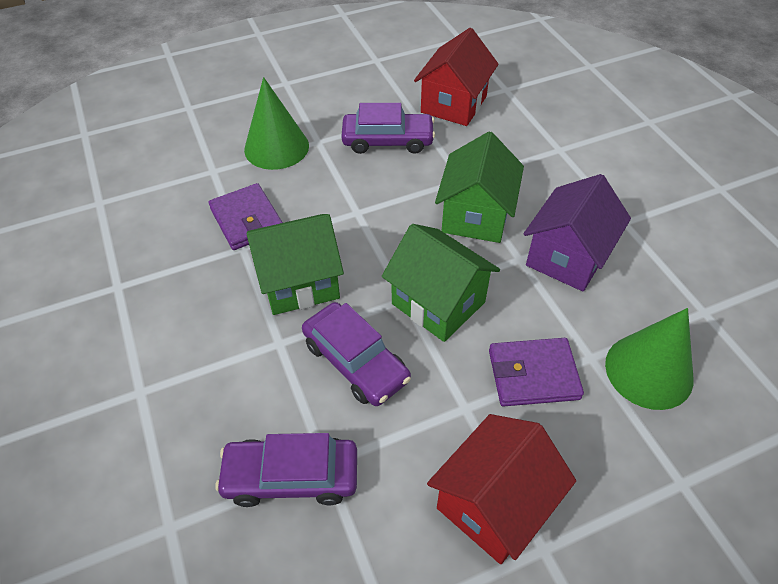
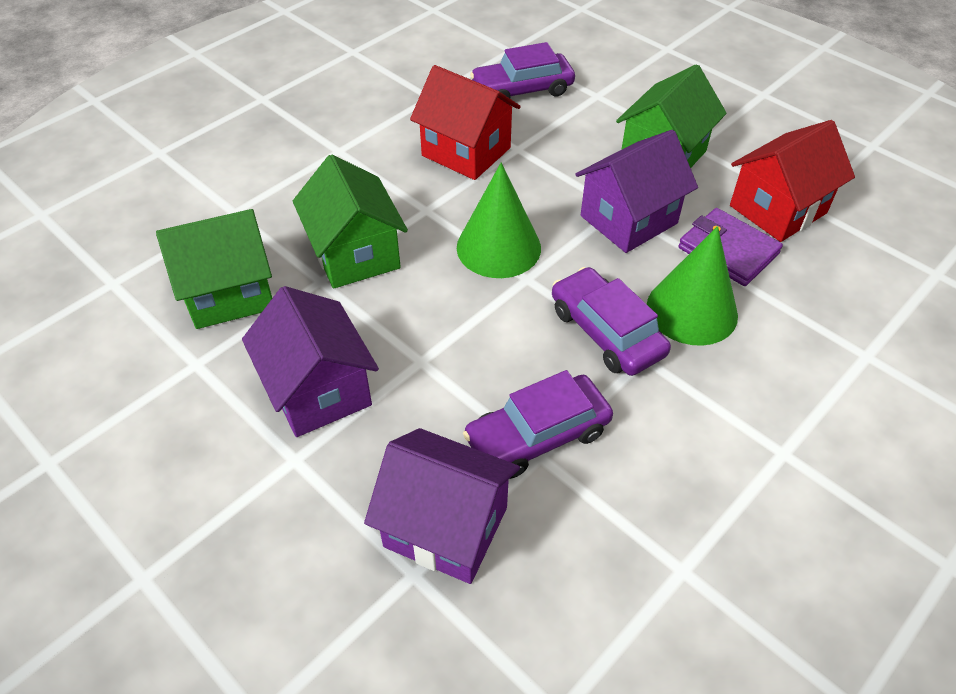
purple house: 1 -> 3
purple wallet: 2 -> 1

